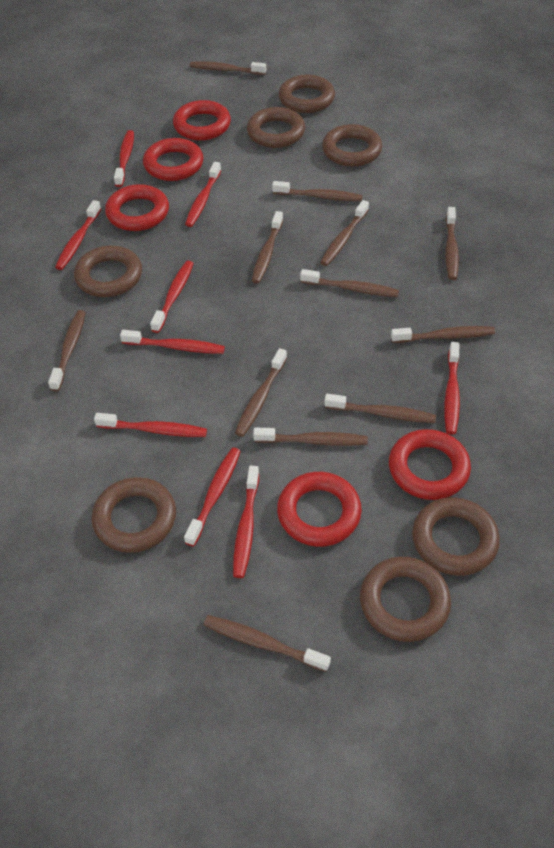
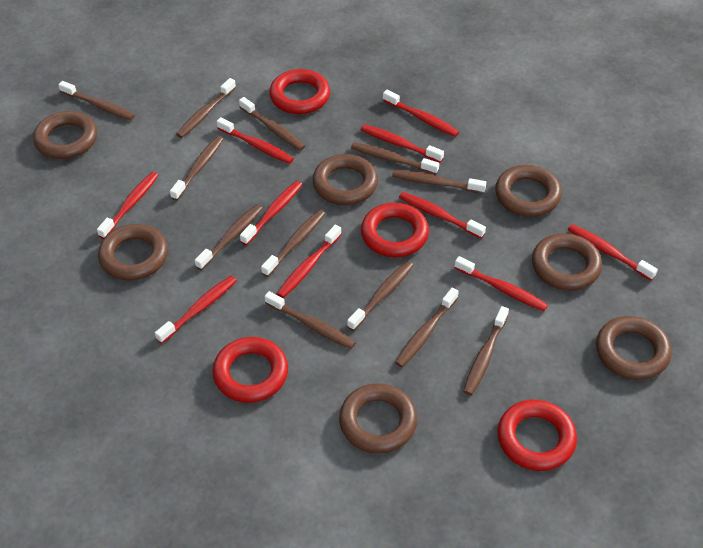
red ring: 5 -> 4
red toothbrush: 9 -> 10

